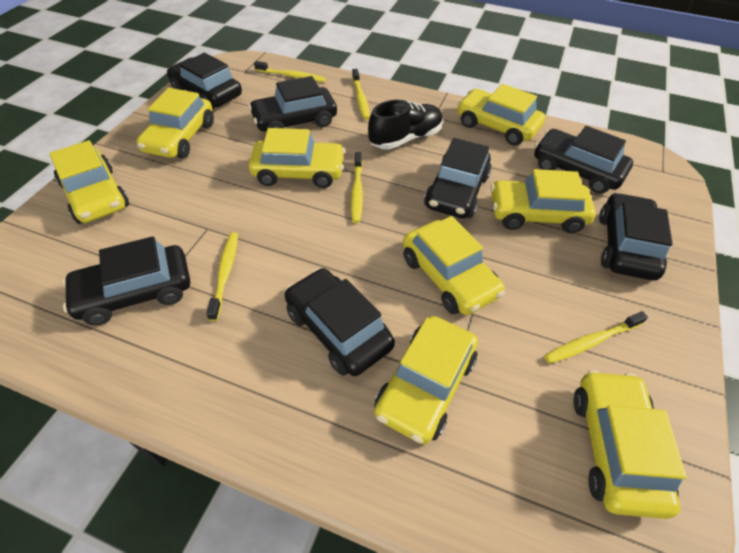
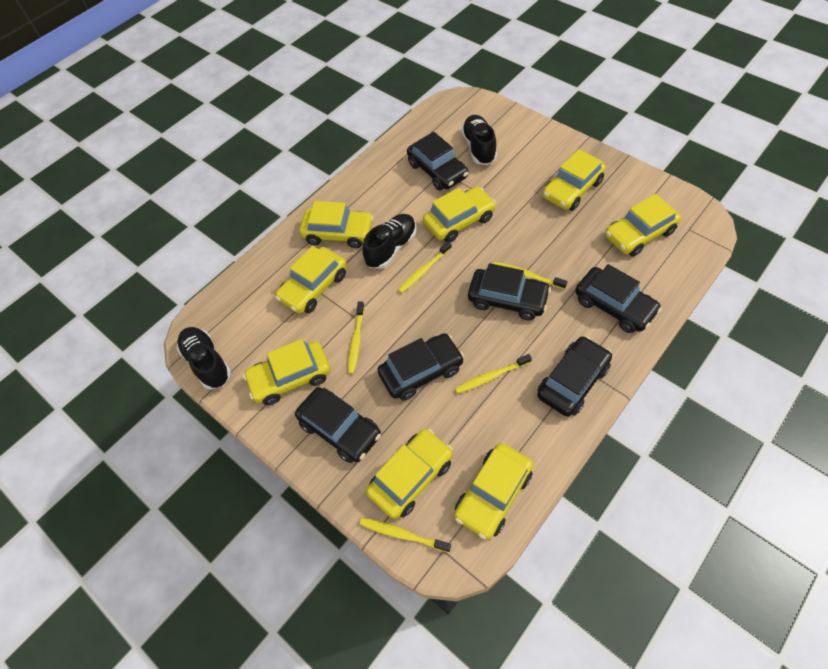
black car: 7 -> 6
black shoe: 1 -> 3

